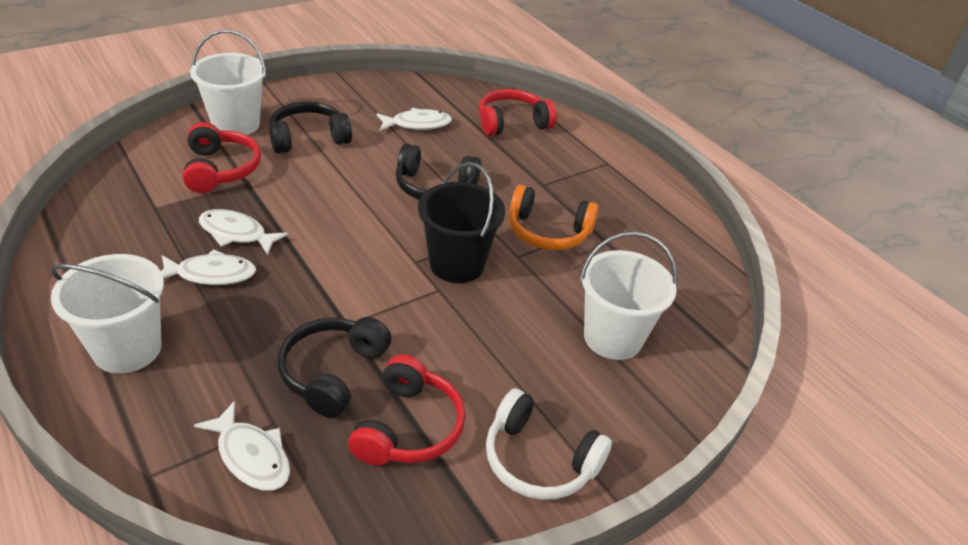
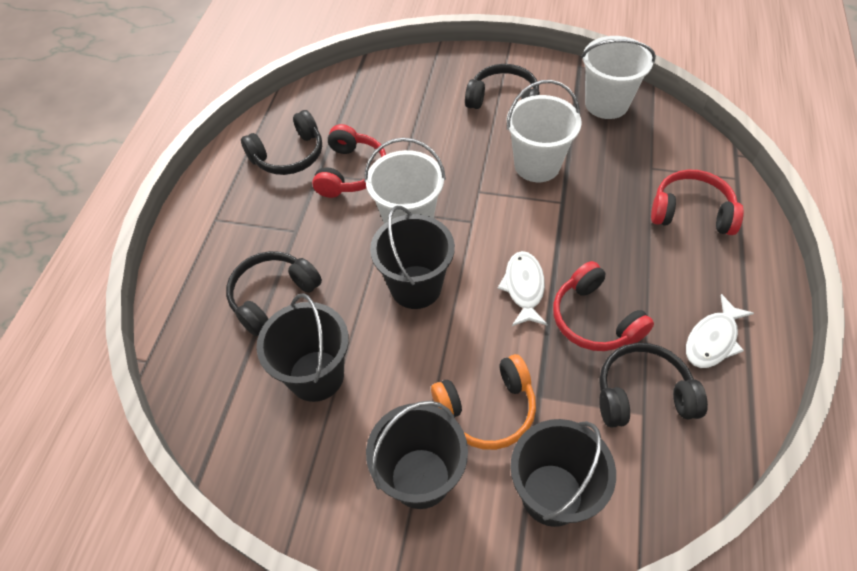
black bucket: 1 -> 4
black headphones: 3 -> 4
white fish: 4 -> 2
white headphones: 1 -> 0

